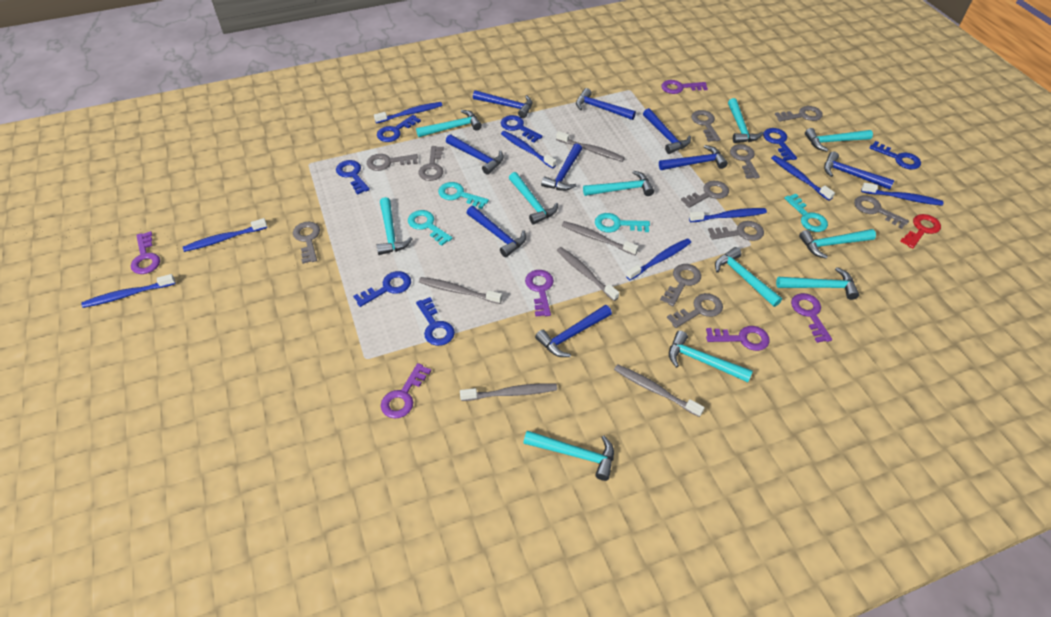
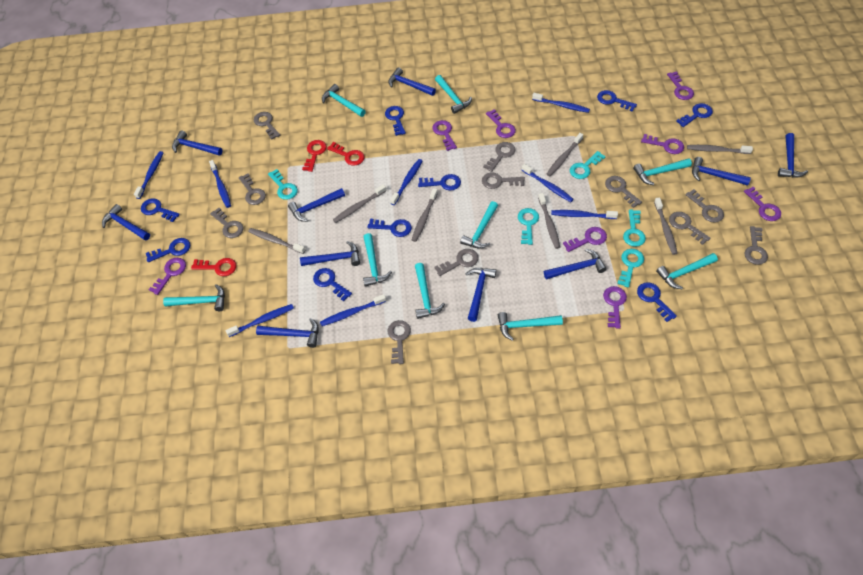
blue hammer: 9 -> 10
blue key: 7 -> 9
grey toothbrush: 6 -> 7
purple key: 6 -> 8
red key: 1 -> 3
turquoise hammer: 11 -> 9
turquoise key: 4 -> 5

